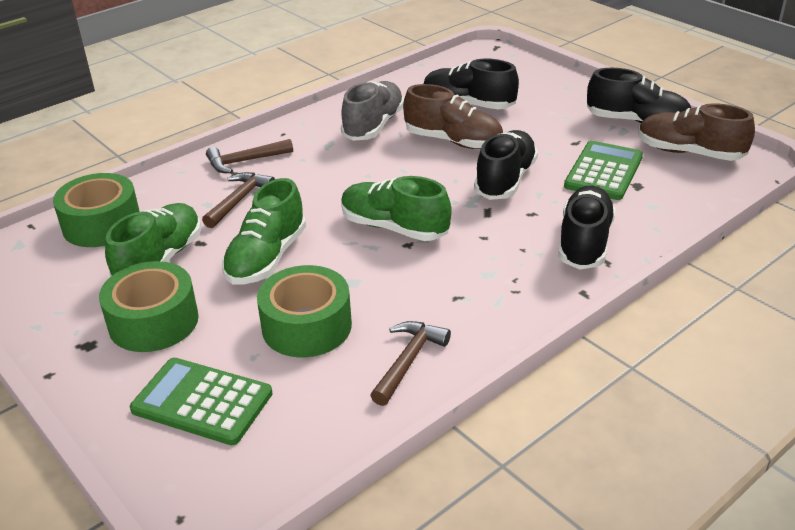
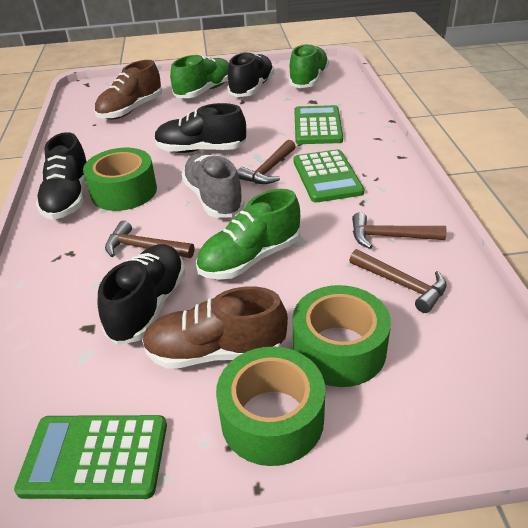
brown hammer: 3 -> 4
green calculator: 2 -> 3

